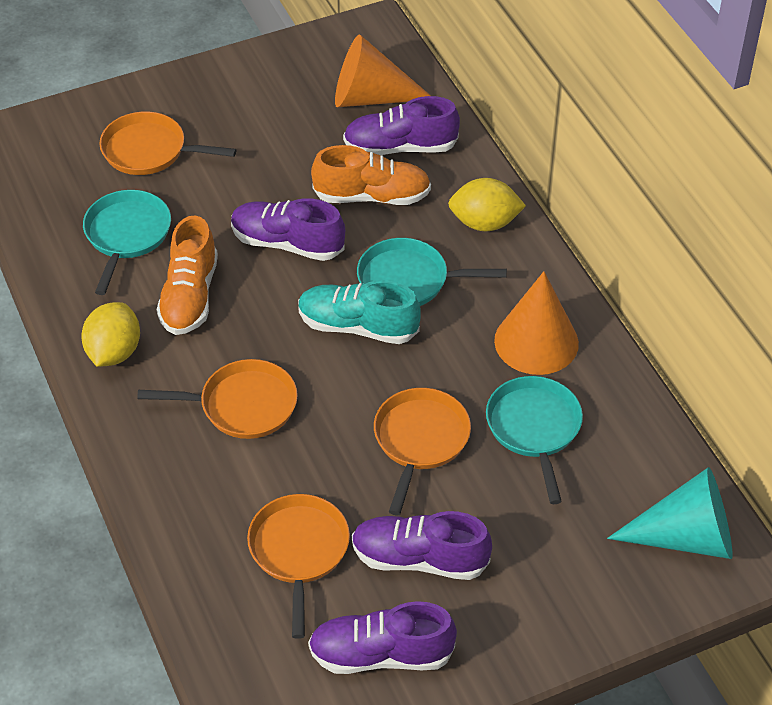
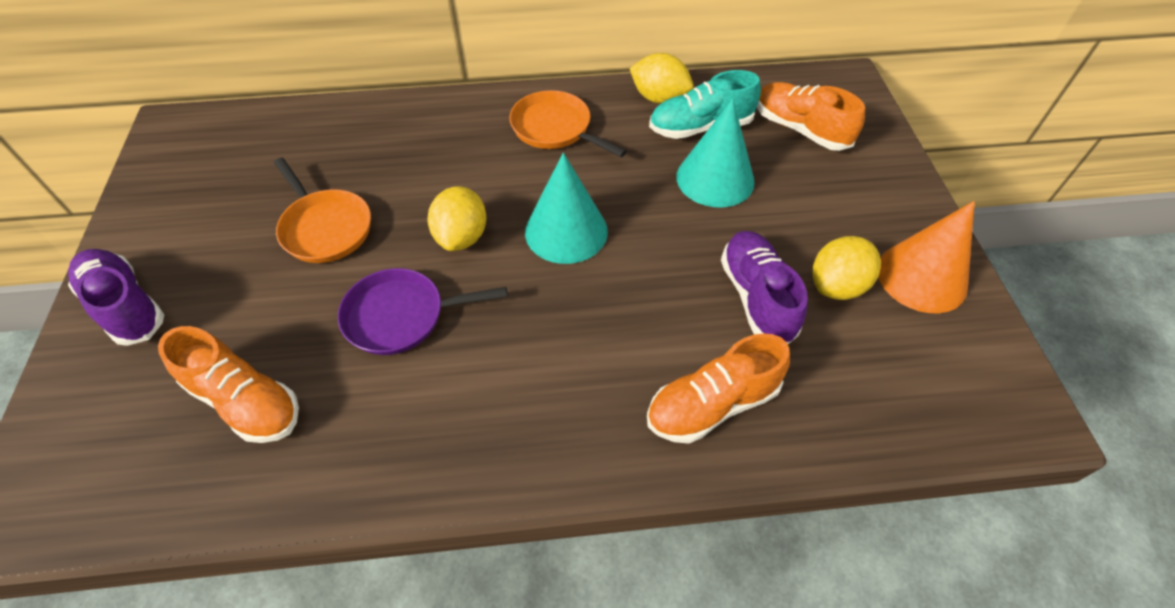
orange cone: 2 -> 1
orange pan: 4 -> 2
orange shoe: 2 -> 3
purple pan: 0 -> 1
purple shoe: 4 -> 2
turquoise cone: 1 -> 2
turquoise pan: 3 -> 0
yellow lemon: 2 -> 3

